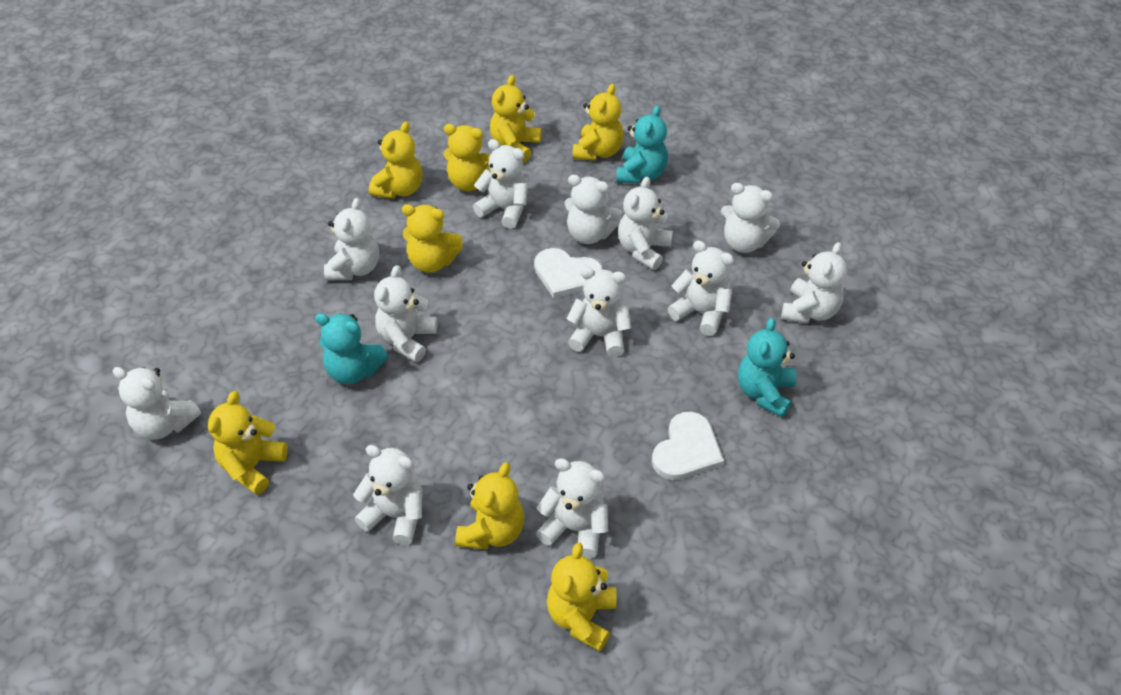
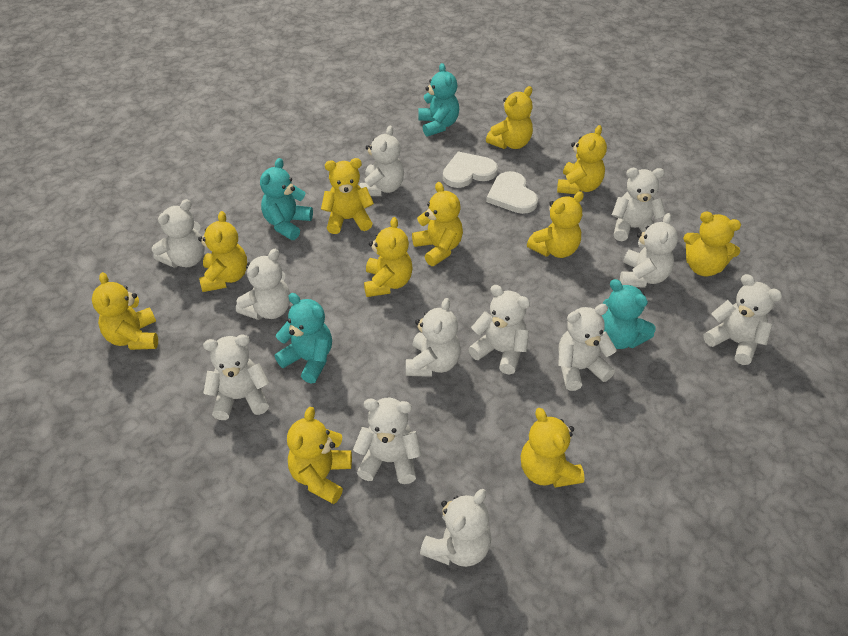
turquoise teddy bear: 3 -> 4
yellow teddy bear: 8 -> 11

